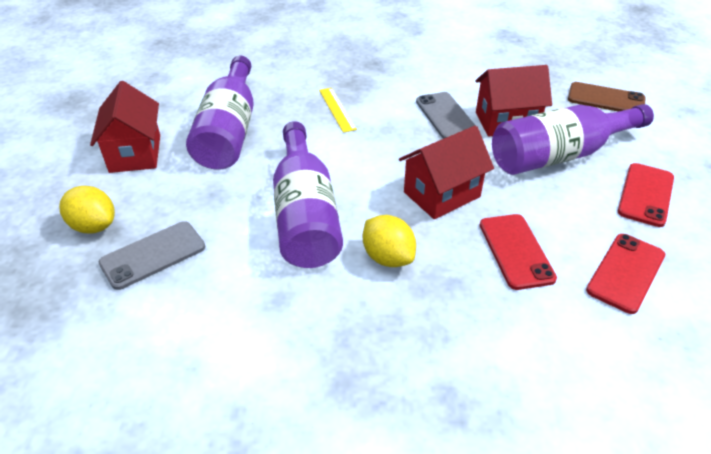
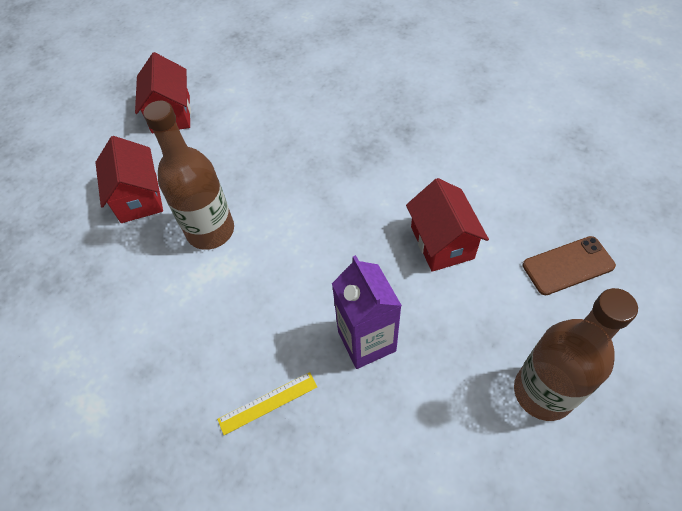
brown bottle: 0 -> 2
grey phone: 2 -> 0
purple bottle: 3 -> 0
purple carton: 0 -> 1
red phone: 3 -> 0
yellow lemon: 2 -> 0

